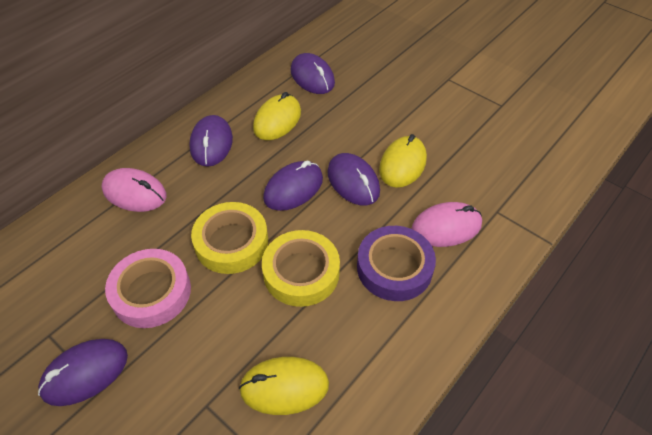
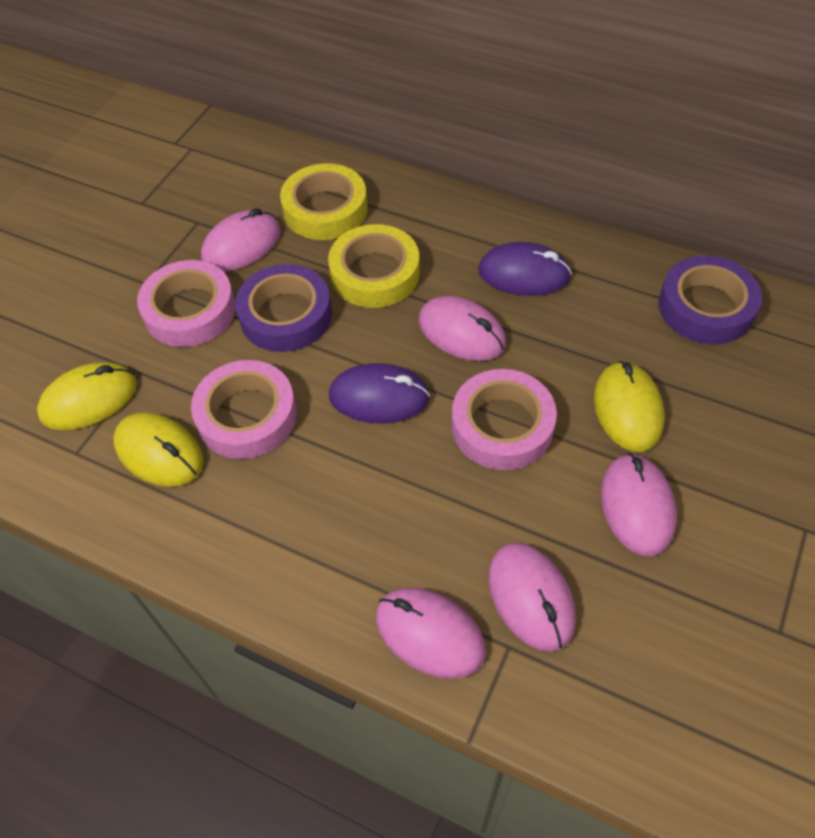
pink mouse: 2 -> 5
pink tape: 1 -> 3
purple mouse: 5 -> 2
purple tape: 1 -> 2

